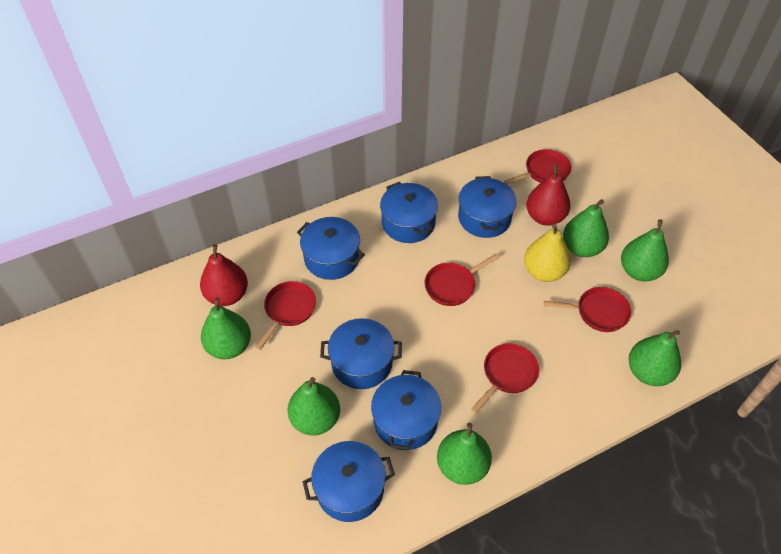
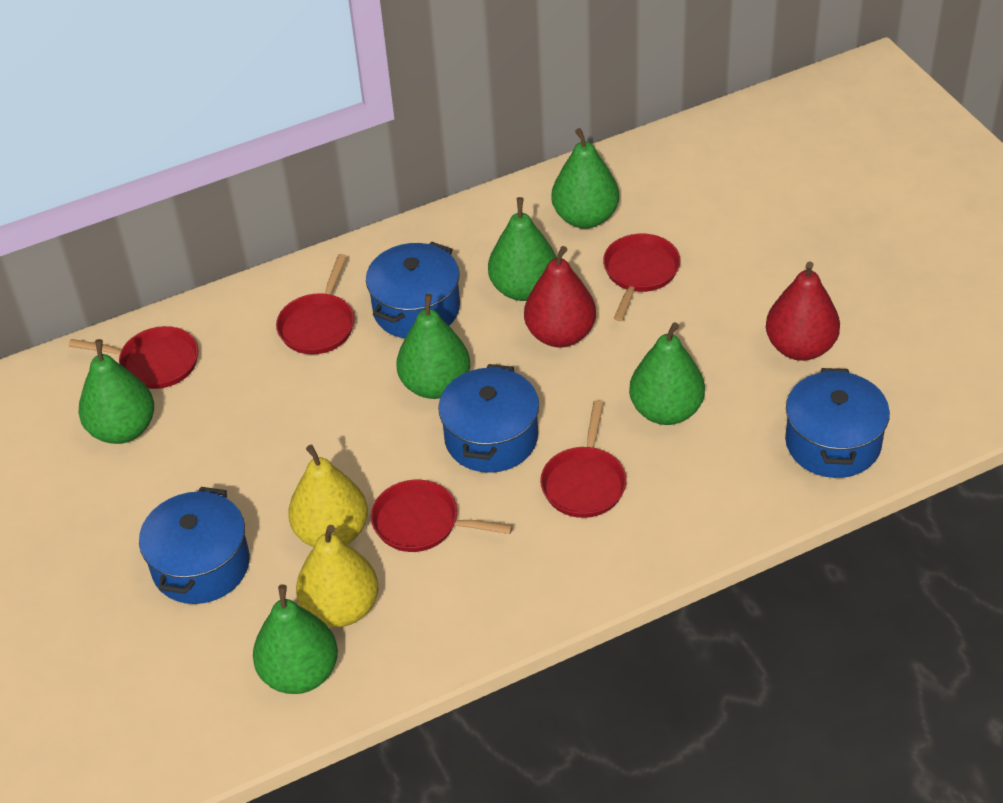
blue pot: 6 -> 4
yellow pear: 1 -> 2

